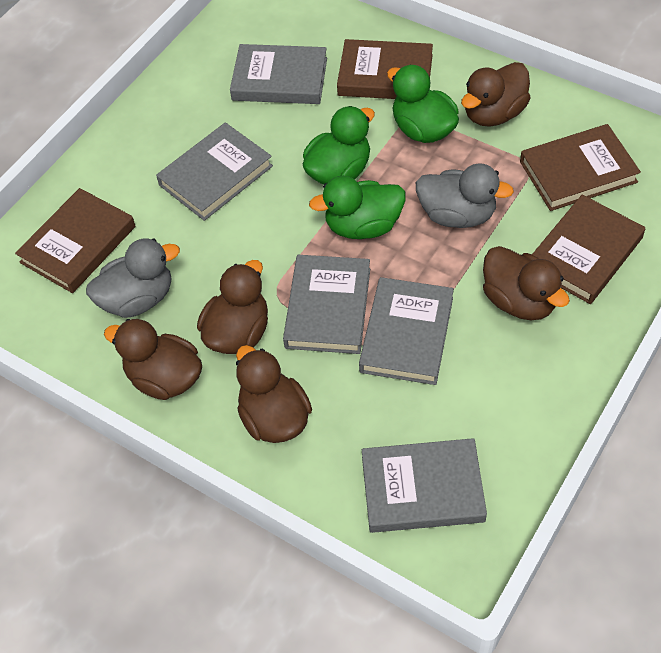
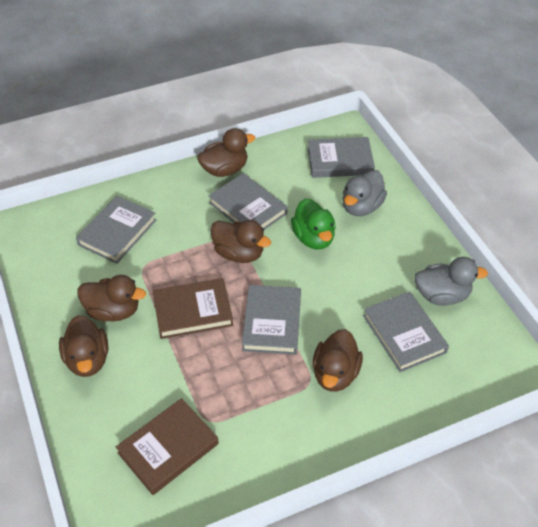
brown book: 4 -> 2
green duck: 3 -> 1

